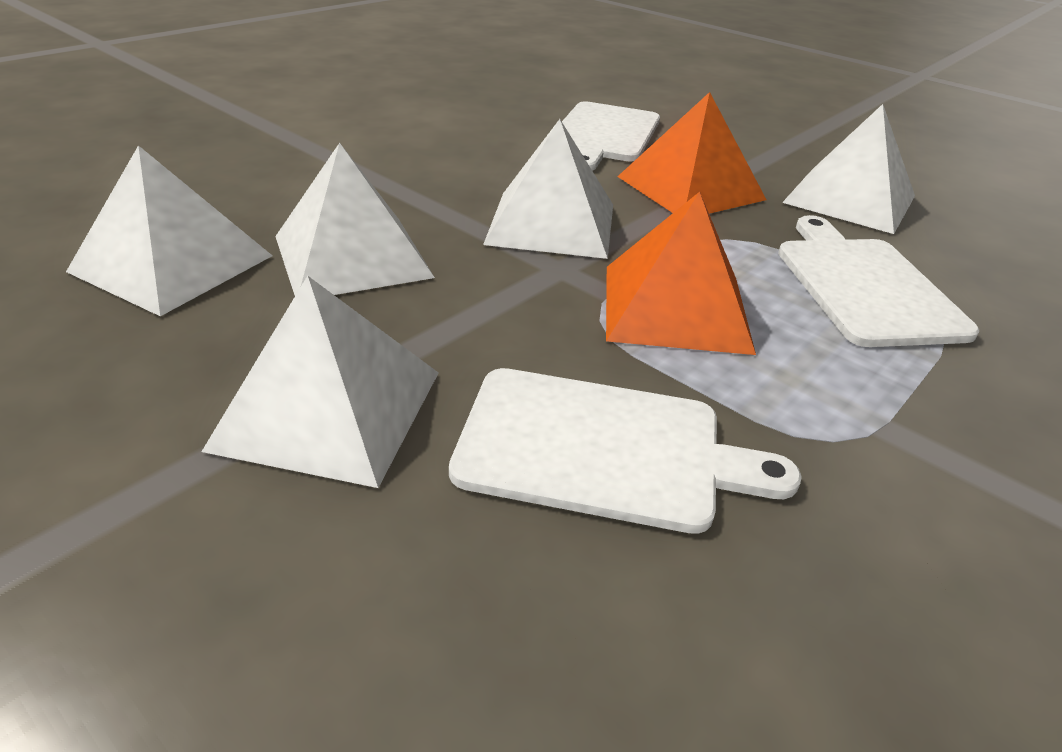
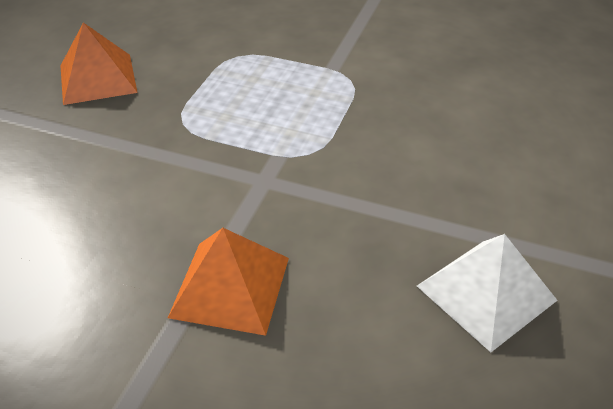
white cutting board: 3 -> 0
white pyramid: 5 -> 1

